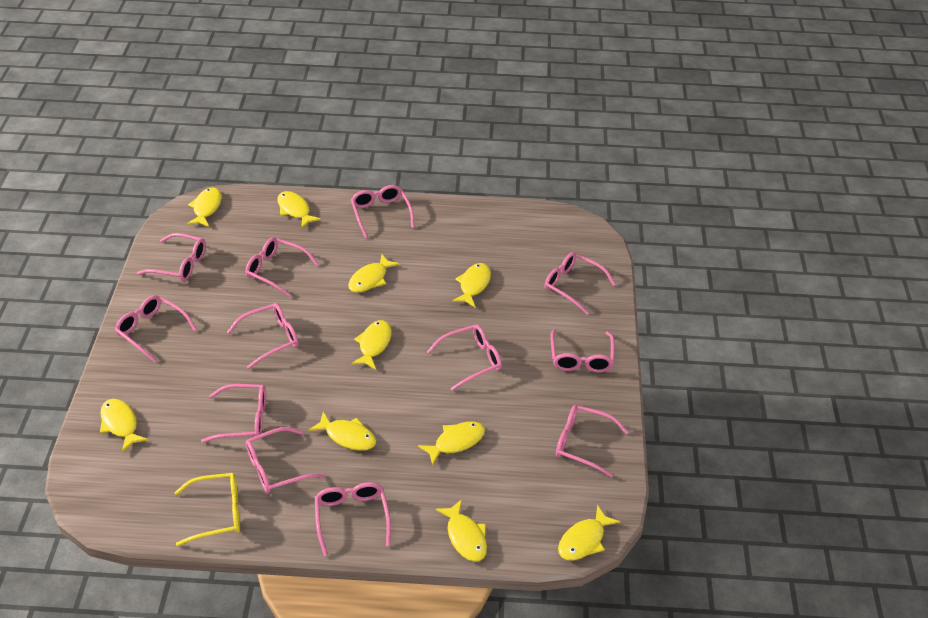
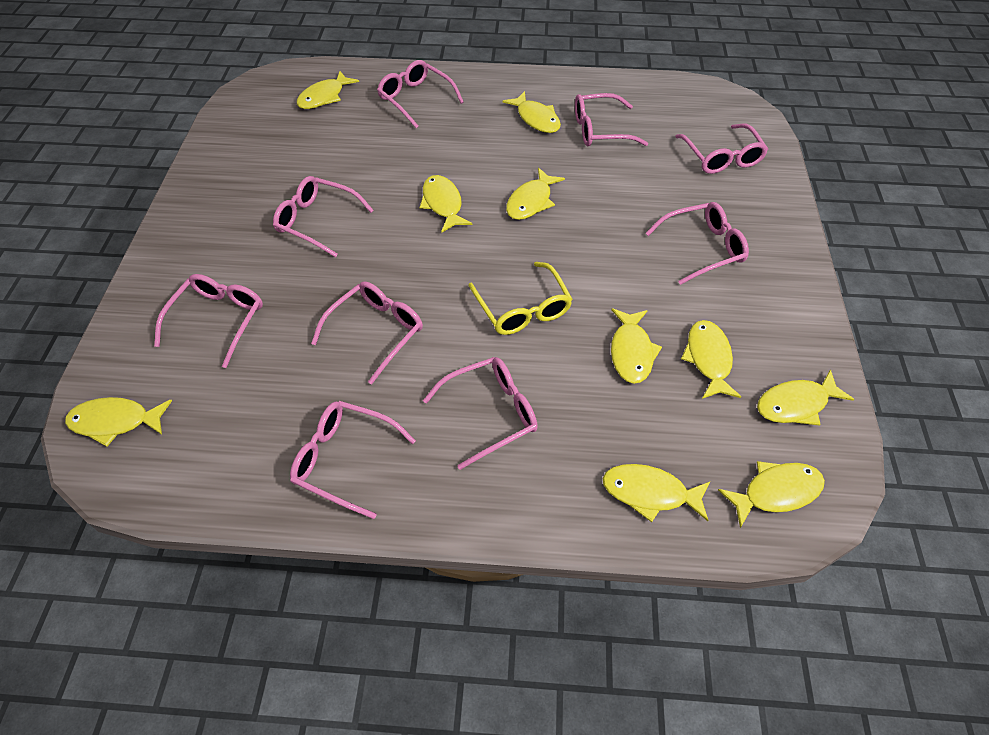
pink glasses: 12 -> 9

